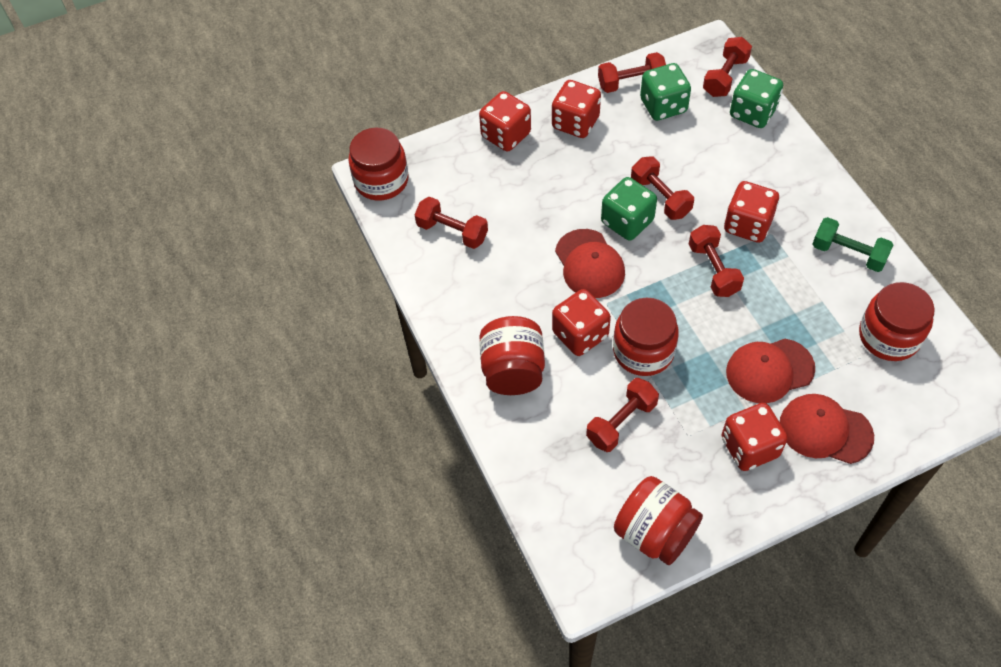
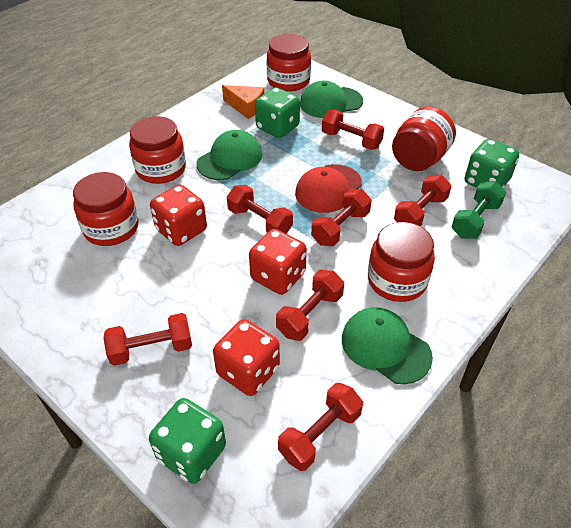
green cap: 0 -> 3
orange cheese: 0 -> 1
red cap: 3 -> 1
red dice: 5 -> 3
red dumbbell: 6 -> 7

